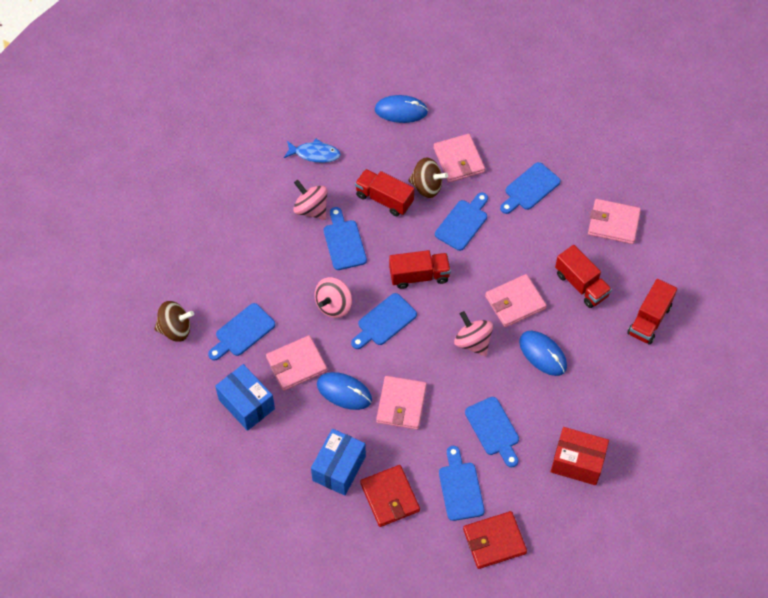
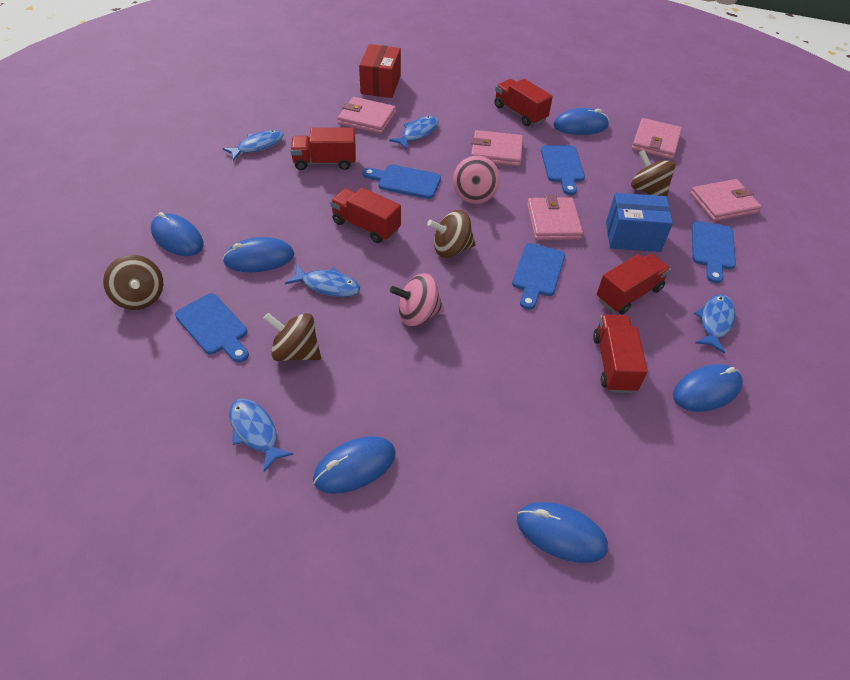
blue box: 2 -> 1
blue cutting board: 7 -> 5
blue fish: 1 -> 5
blue mouse: 3 -> 6
brown spinning top: 2 -> 4
pink spinning top: 3 -> 2
red truck: 4 -> 5
red wallet: 2 -> 0

